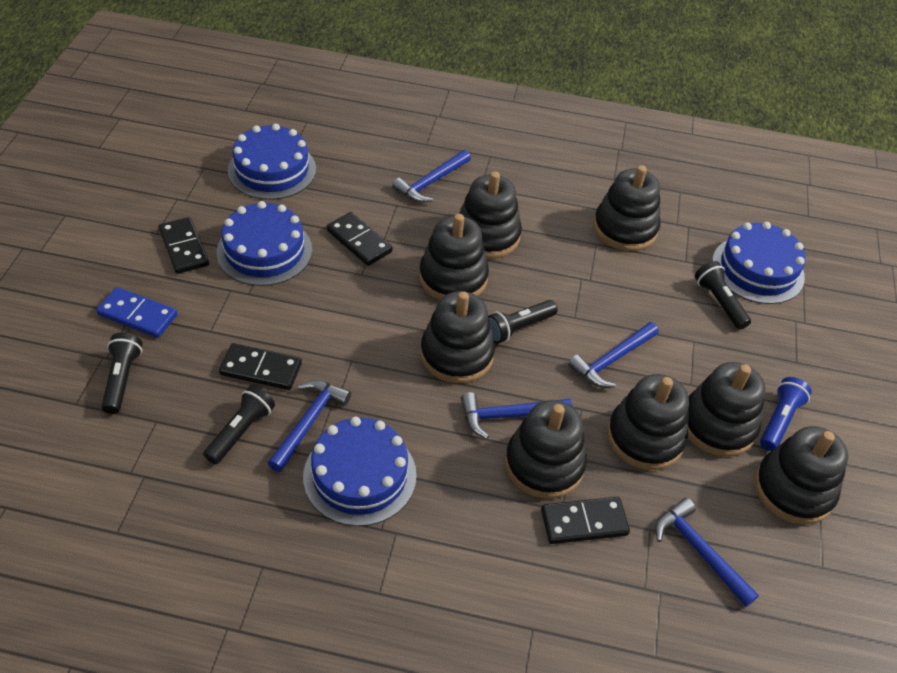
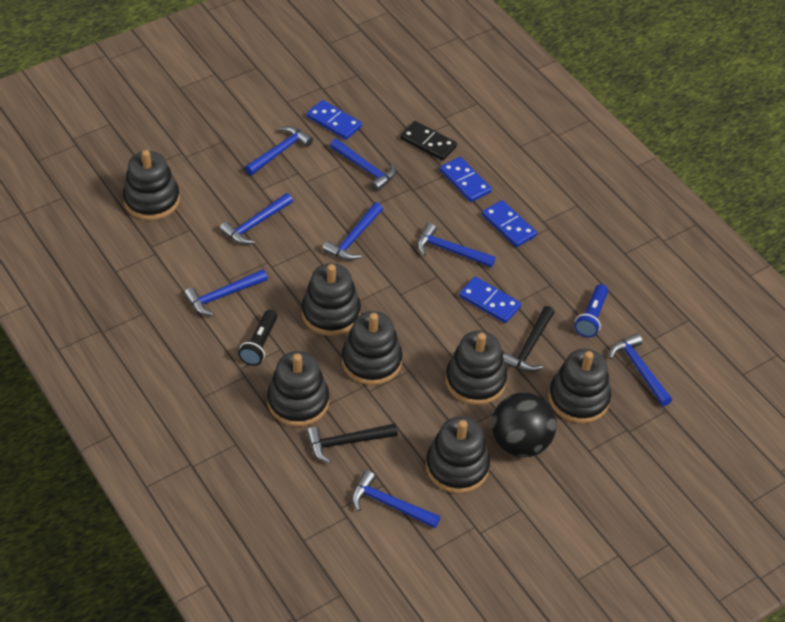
black ball: 0 -> 1
black domino: 4 -> 1
black flashlight: 4 -> 1
black hammer: 0 -> 2
black stacking toy: 8 -> 7
blue cake: 4 -> 0
blue domino: 1 -> 4
blue hammer: 5 -> 8

